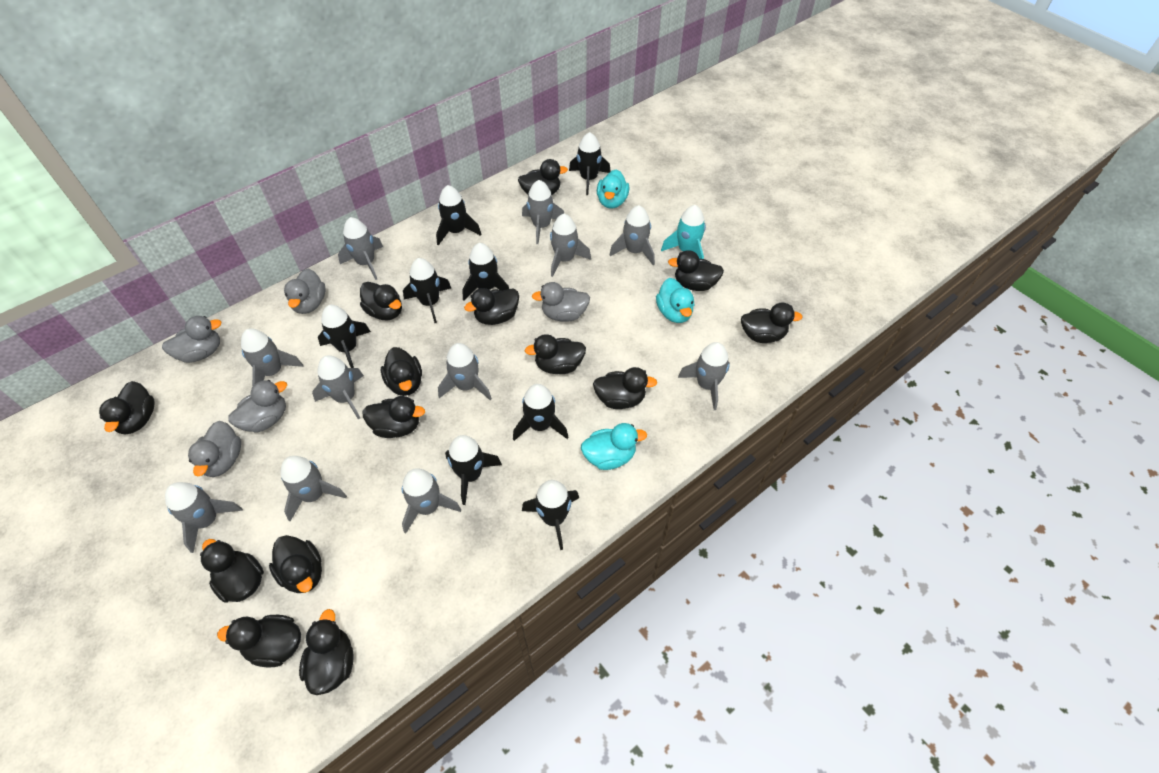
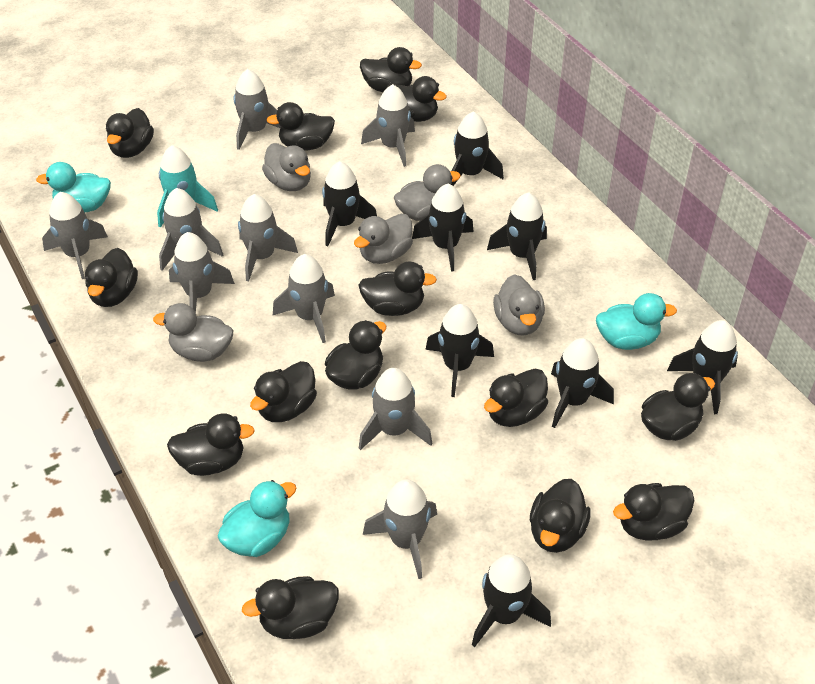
grey rocket: 11 -> 9

